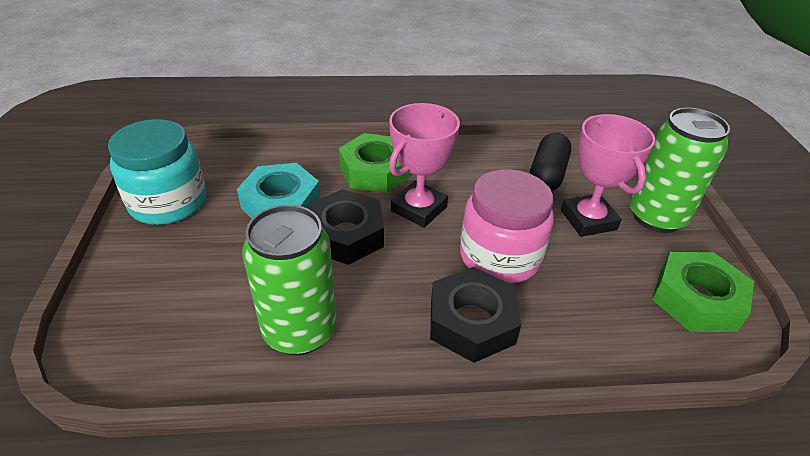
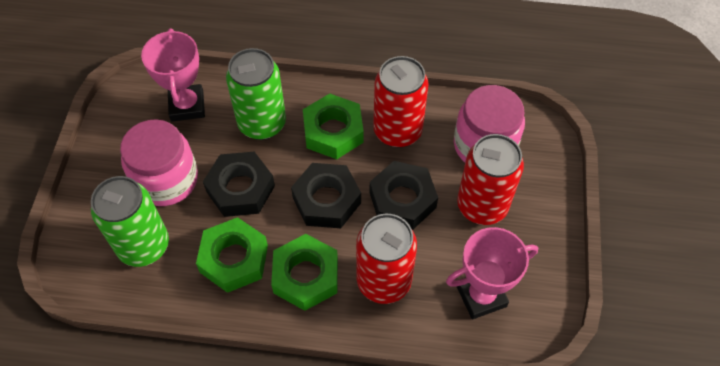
black capsule: 1 -> 0
black nut: 2 -> 3
green nut: 2 -> 3
pink jar: 1 -> 2
red can: 0 -> 3
turquoise jar: 1 -> 0
turquoise nut: 1 -> 0

